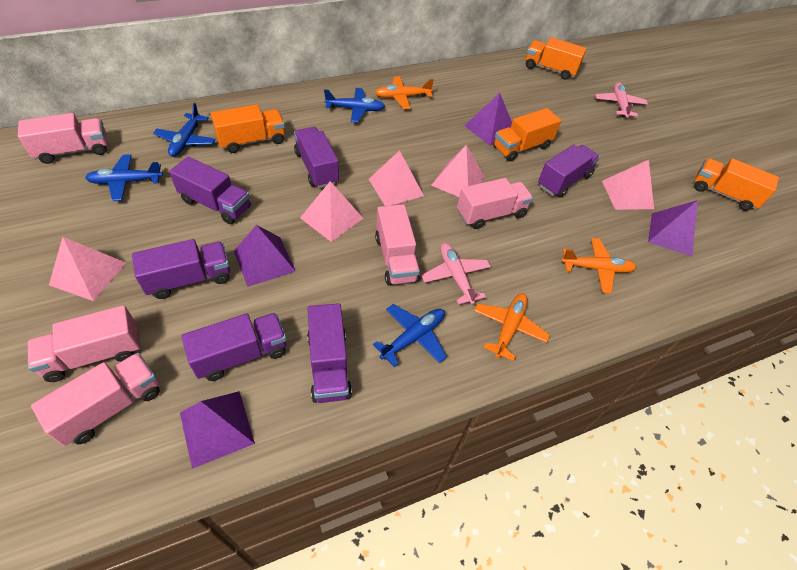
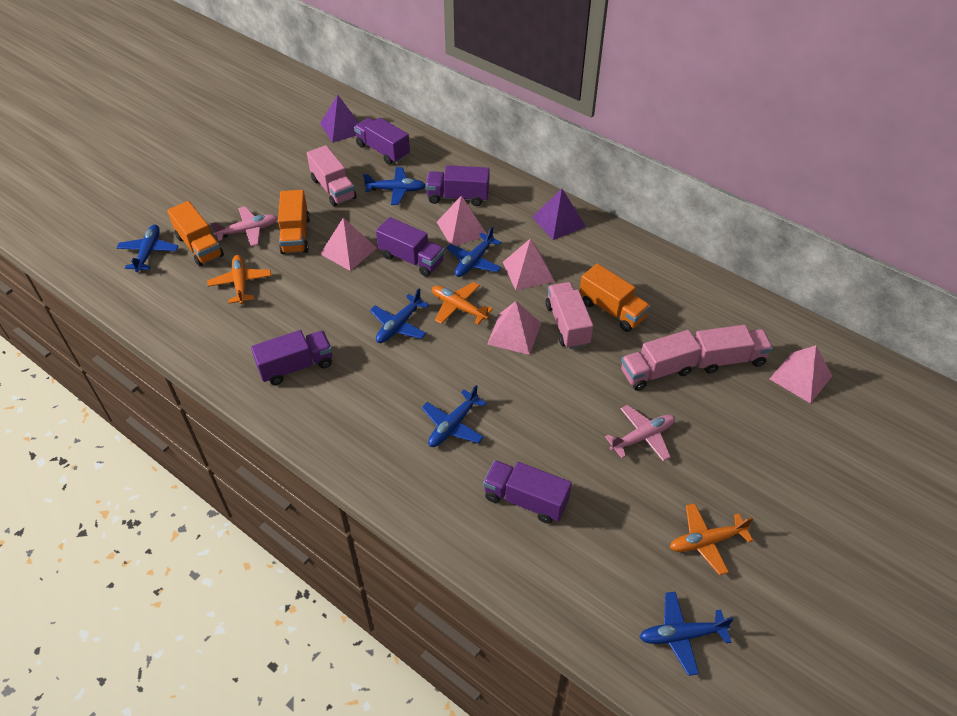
blue plane: 4 -> 6
orange truck: 4 -> 3
pink truck: 5 -> 4
purple pyramid: 4 -> 2
purple truck: 6 -> 5

